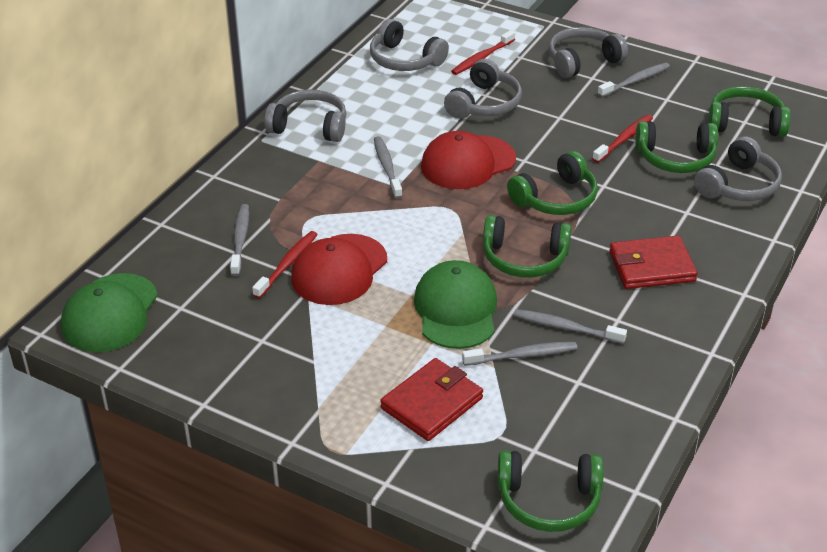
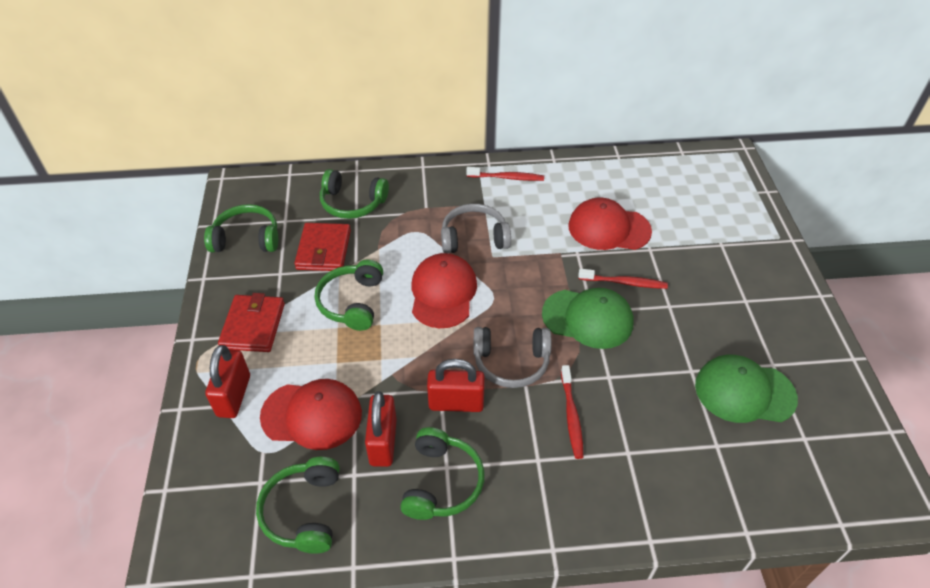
grey headphones: 5 -> 2
grey toothbrush: 5 -> 0
red cap: 2 -> 3
red padlock: 0 -> 3

